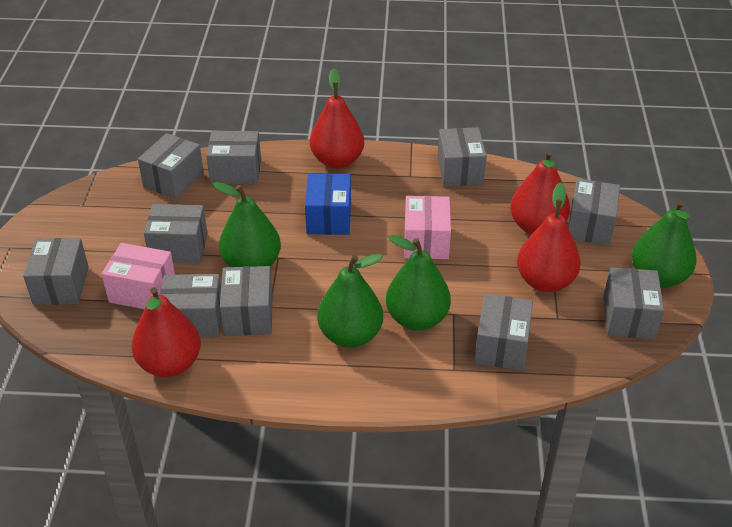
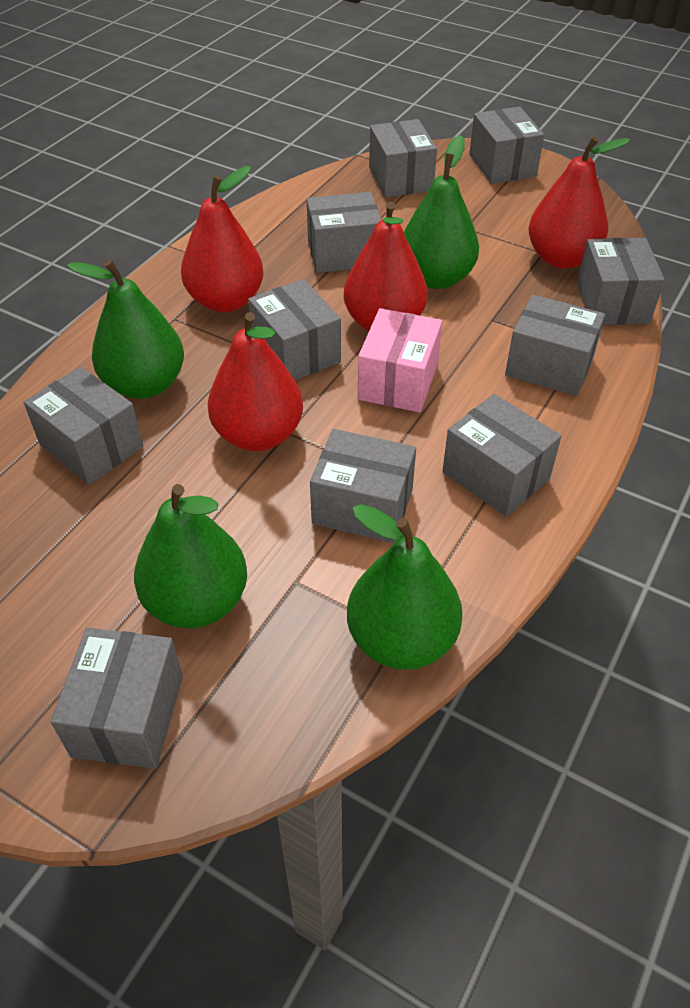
blue box: 1 -> 0
pink box: 2 -> 1

